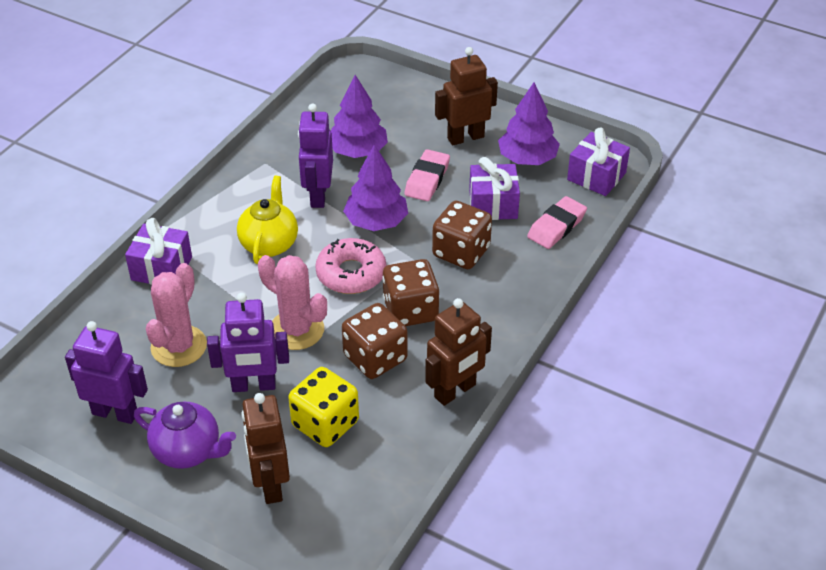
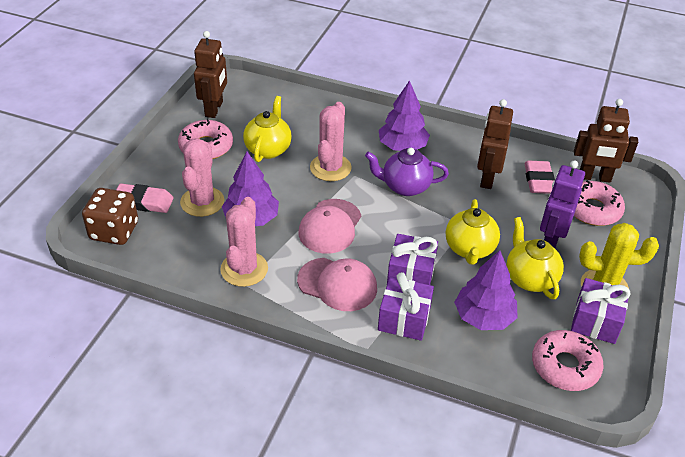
brown dice: 3 -> 1
pink cactus: 2 -> 3
pink cap: 0 -> 2
pink donut: 1 -> 3
purple robot: 3 -> 1
yellow cactus: 0 -> 1
yellow dice: 1 -> 0
yellow teapot: 1 -> 3

